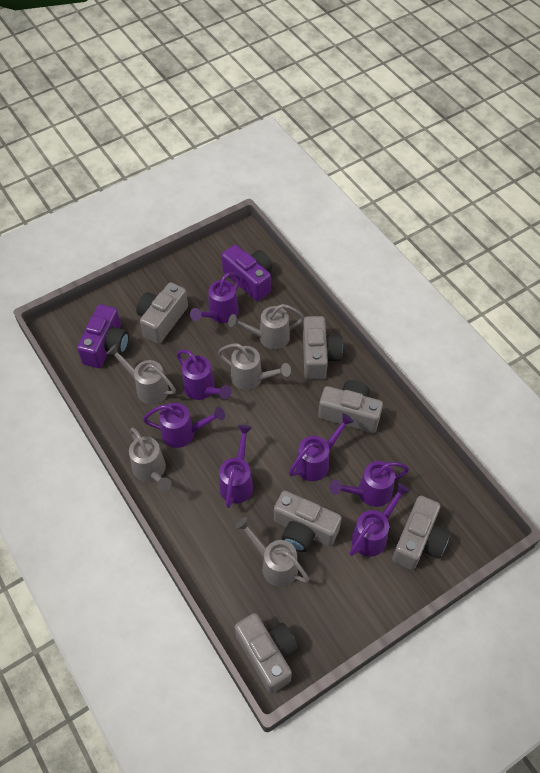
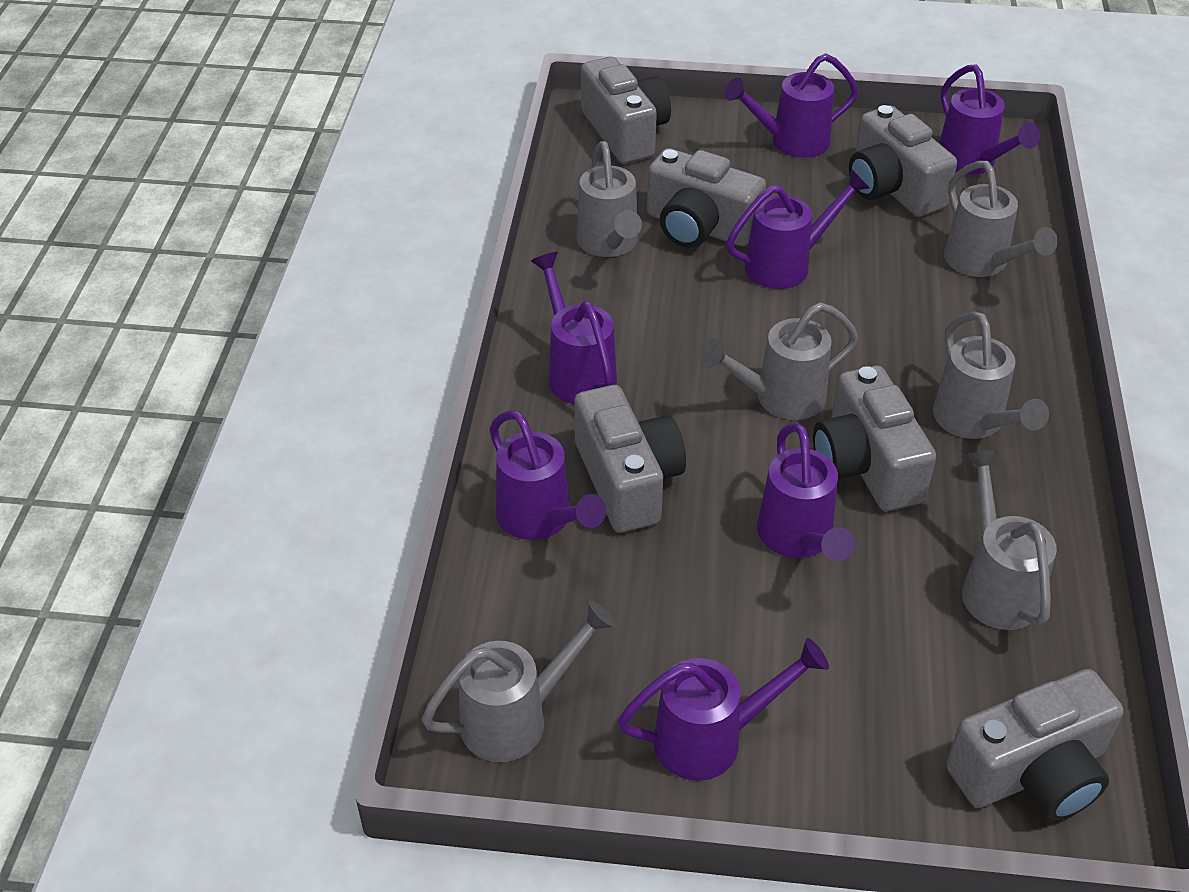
grey watering can: 5 -> 6
purple camera: 2 -> 0

